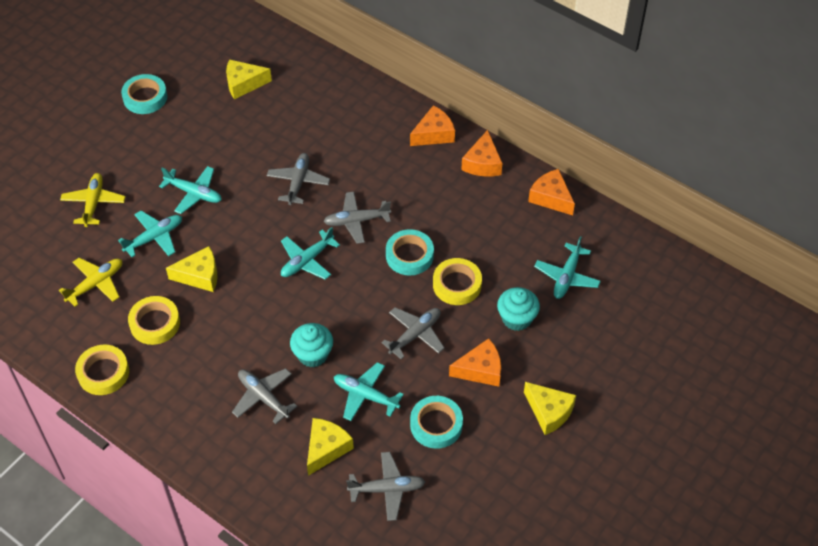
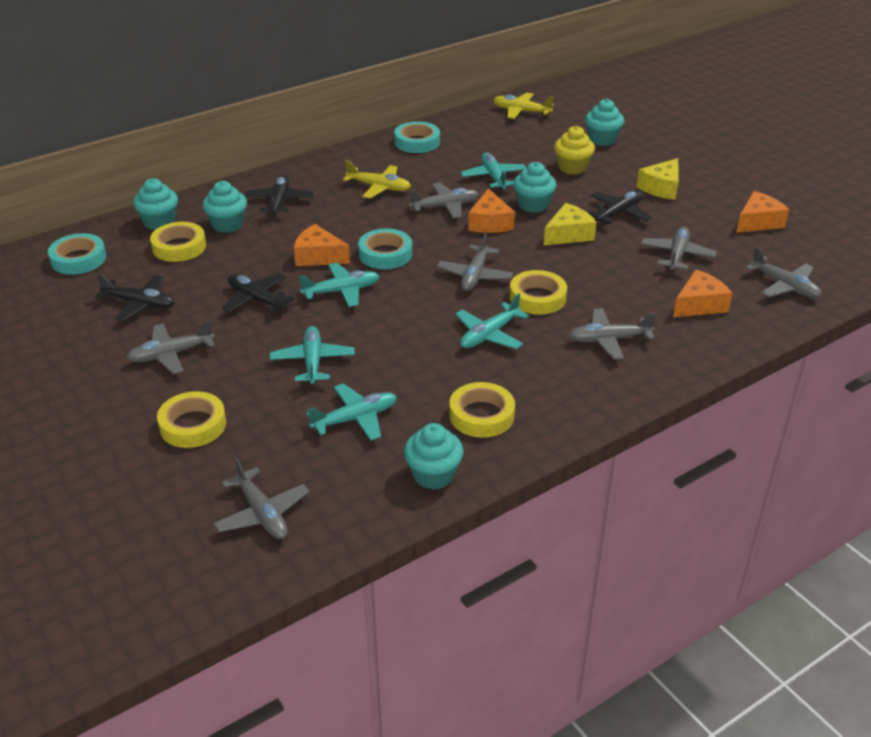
black plane: 0 -> 4
grey plane: 5 -> 7
turquoise cupcake: 2 -> 5
yellow cheese: 4 -> 2
yellow cupcake: 0 -> 1
yellow tape: 3 -> 4

